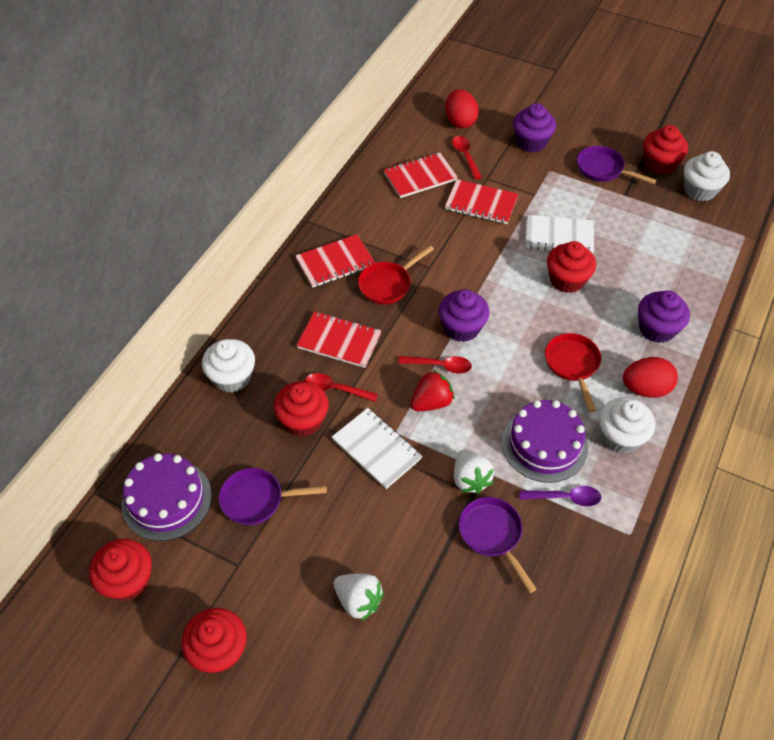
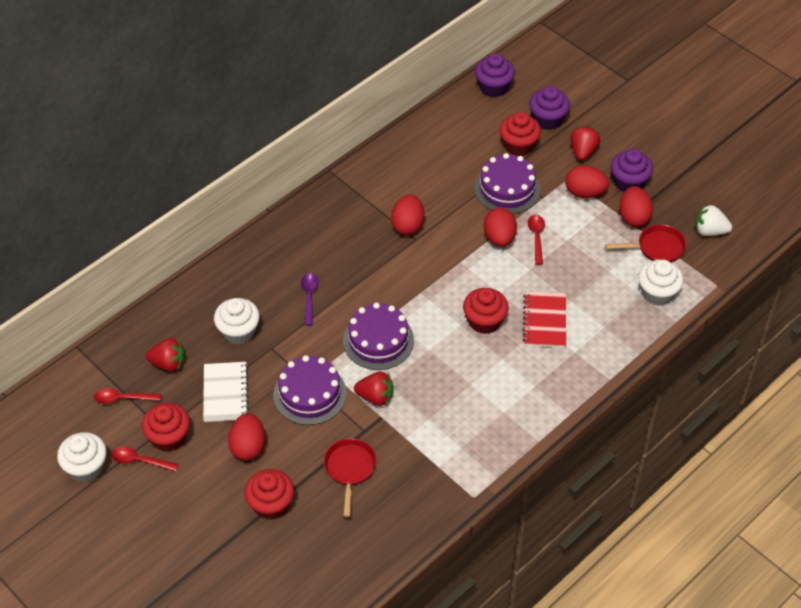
purple cake: 2 -> 3
purple pan: 3 -> 0
red cupcake: 5 -> 4
red egg: 2 -> 5
red notebook: 4 -> 1
red strawberry: 1 -> 3
white notebook: 2 -> 1
white strawberry: 2 -> 1

